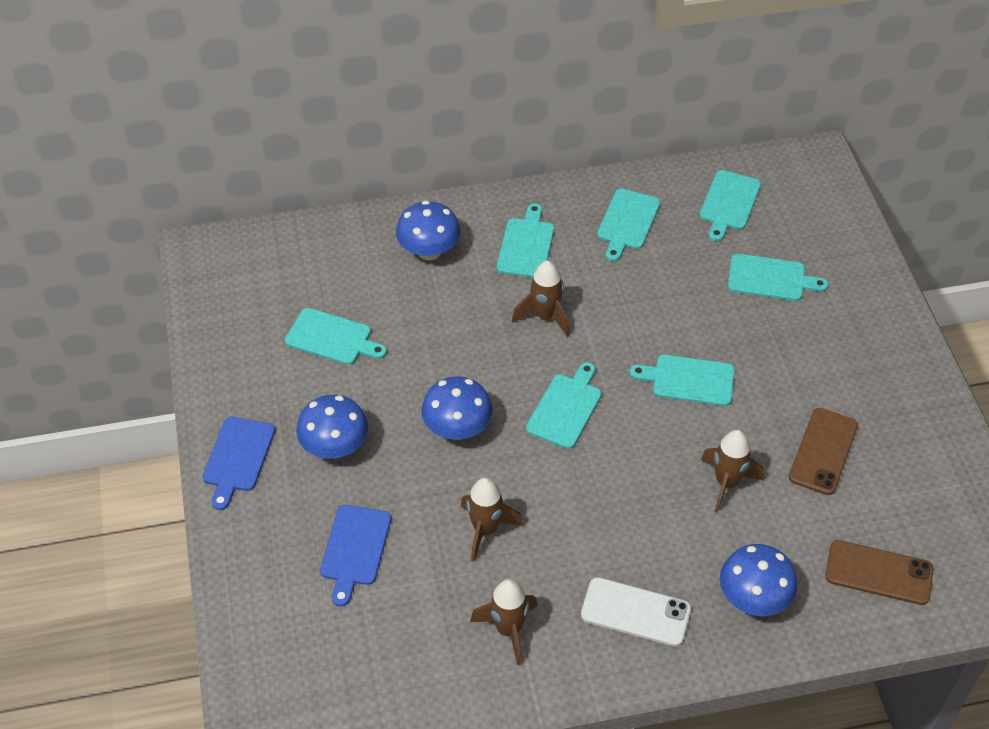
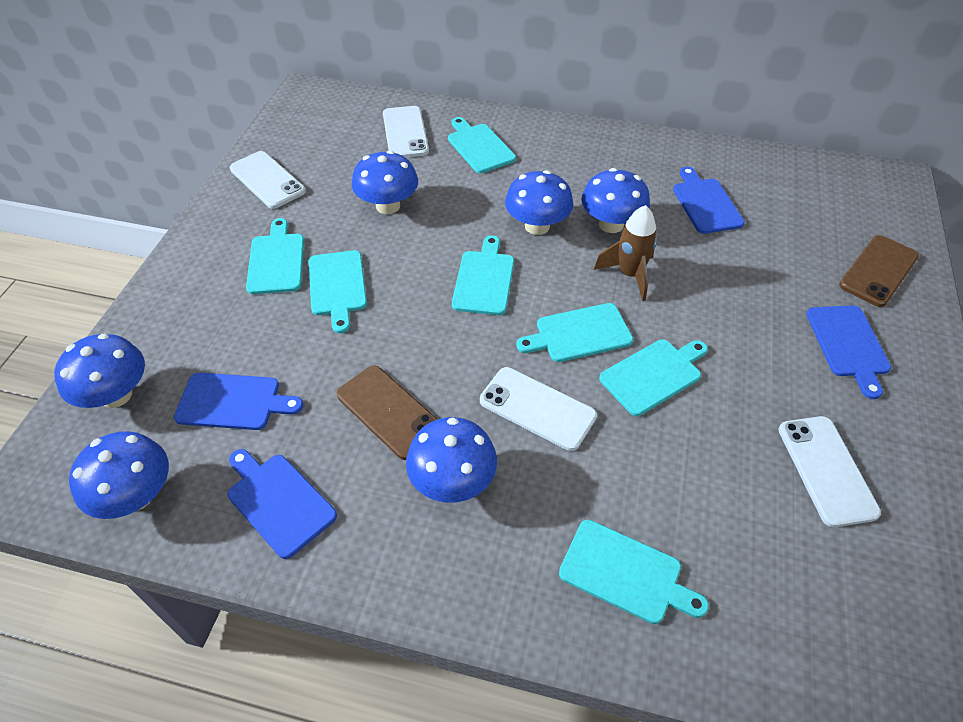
blue cutting board: 2 -> 4
blue mushroom: 4 -> 6
brown rocket: 4 -> 1
white phone: 1 -> 4

